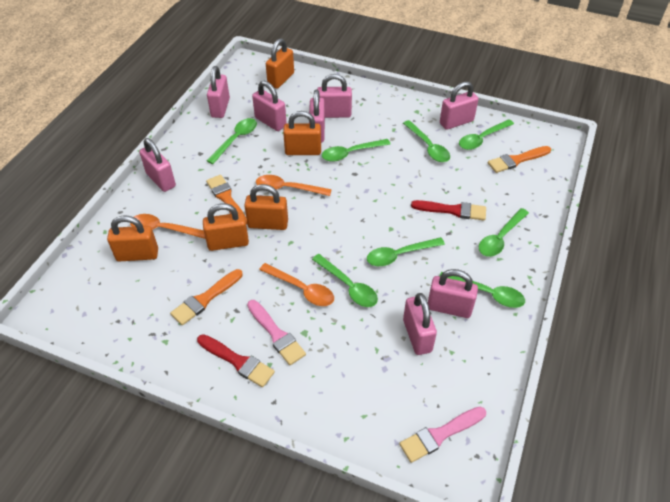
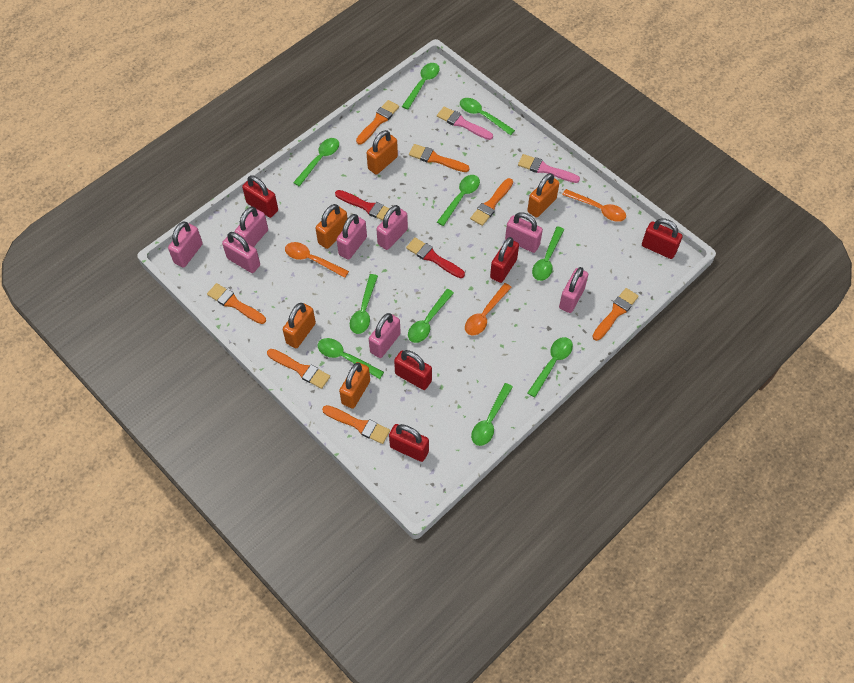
green spoon: 8 -> 10
orange brush: 3 -> 7
red padlock: 0 -> 5

